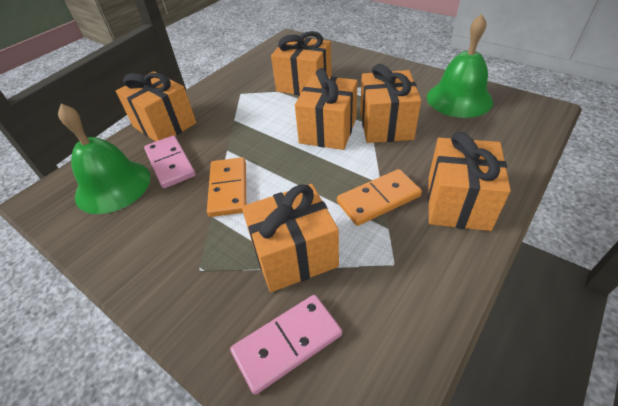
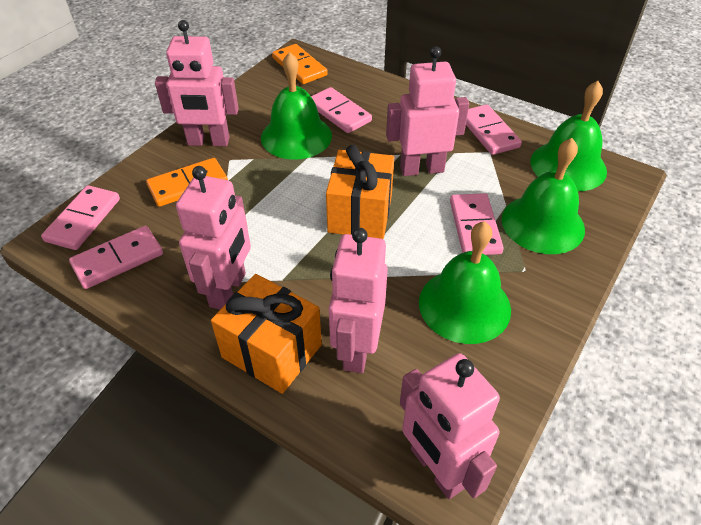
green bell: 2 -> 4
orange gift: 6 -> 2
pink domino: 2 -> 5
pink robot: 0 -> 5

